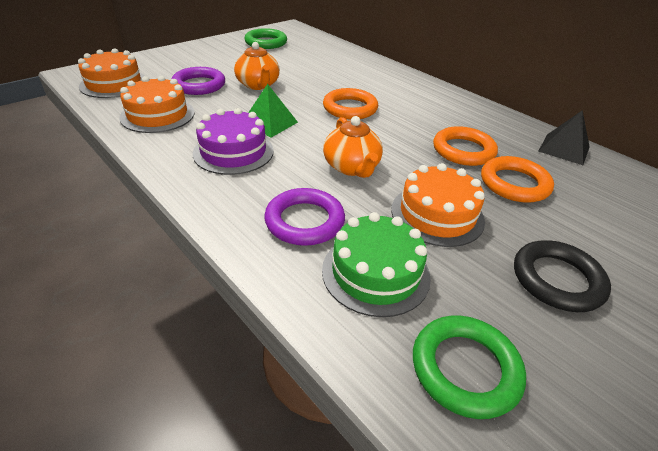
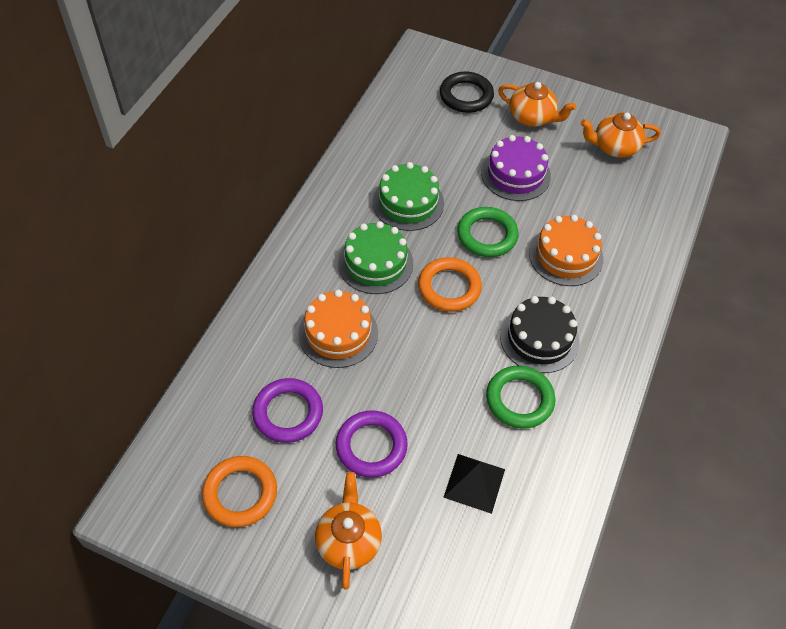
black cake: 0 -> 1
green cake: 1 -> 2
green pyramid: 1 -> 0
orange cake: 3 -> 2
orange ring: 3 -> 2
orange teapot: 2 -> 3

